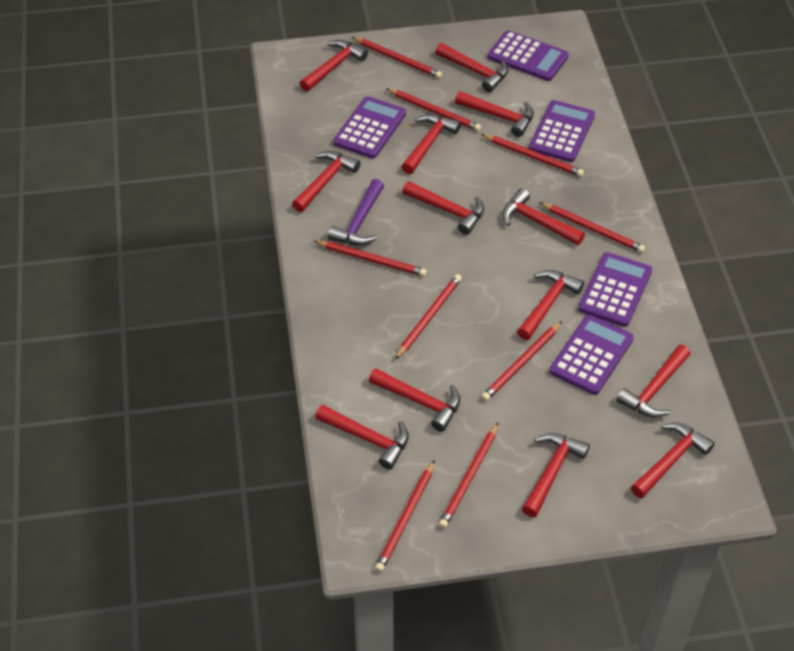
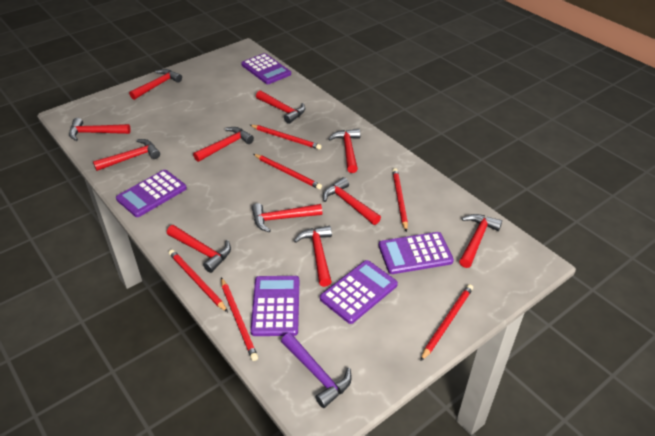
red hammer: 13 -> 11
red pencil: 9 -> 6

